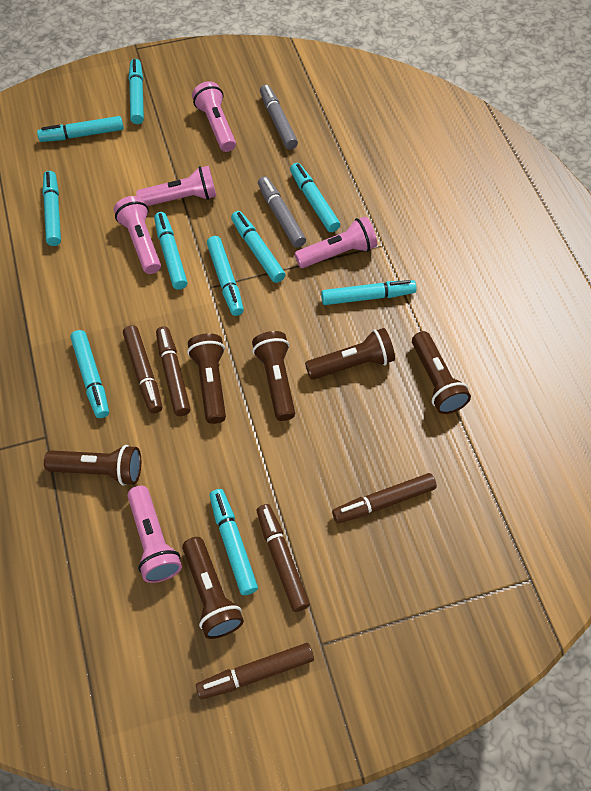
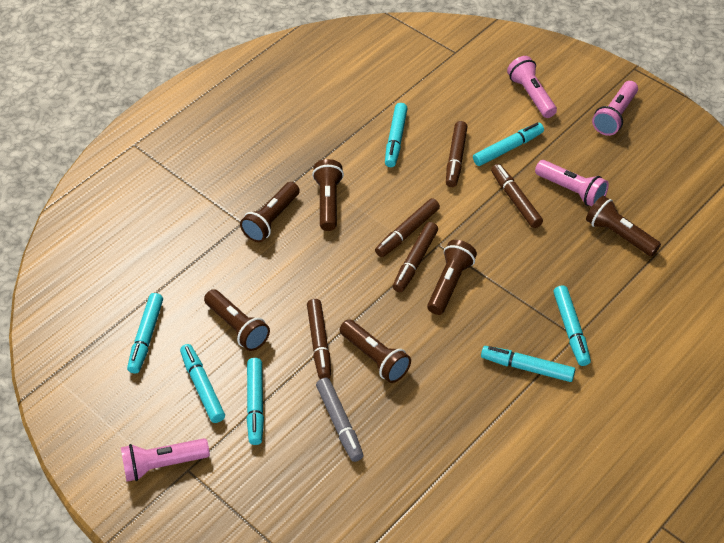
grey marker: 2 -> 1
pink flashlight: 5 -> 4
turquoise marker: 10 -> 7

